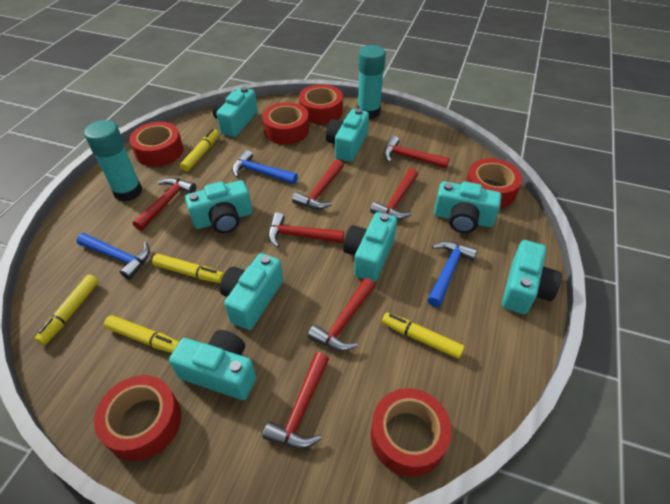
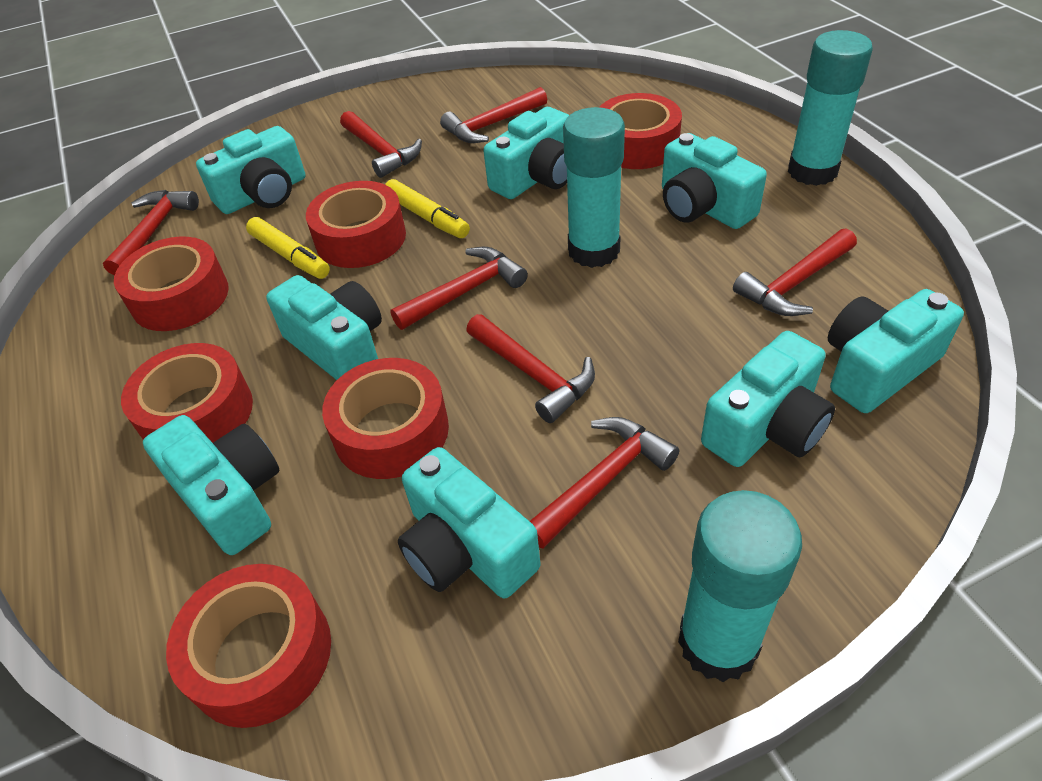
blue hammer: 3 -> 0
turquoise glue stick: 2 -> 3
yellow marker: 5 -> 2

